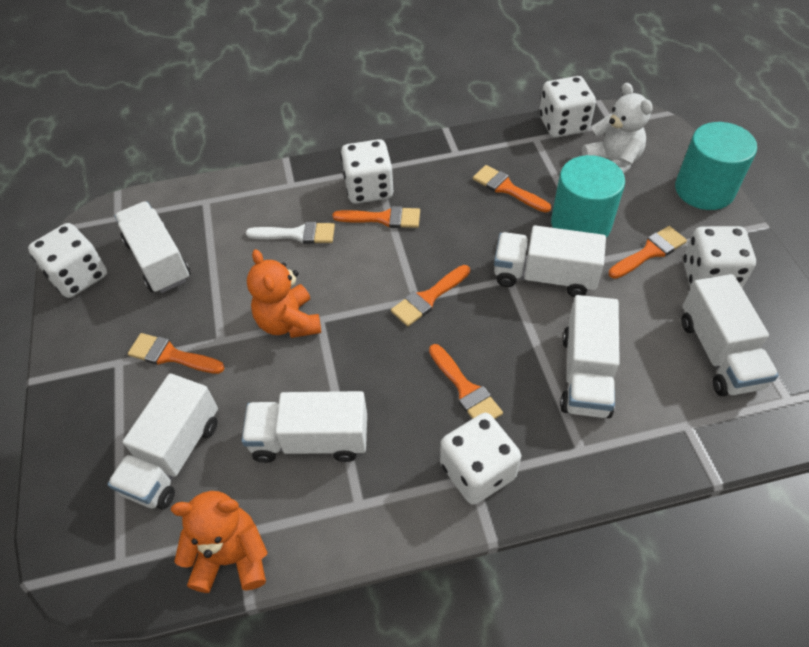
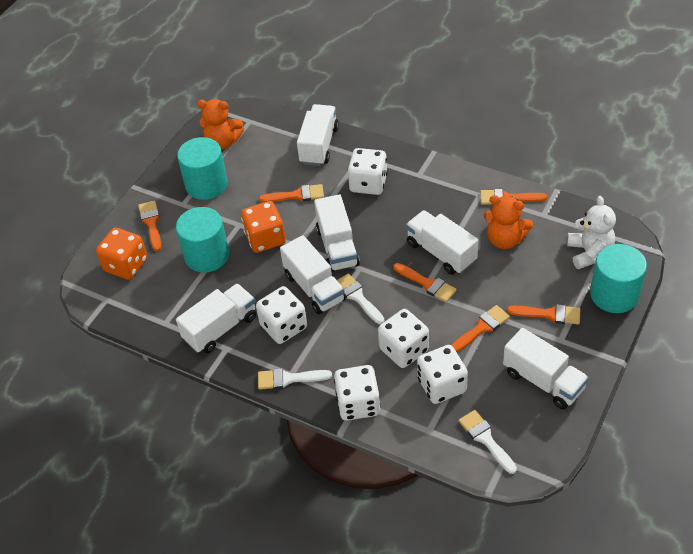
orange dice: 0 -> 2
turquoise cylinder: 2 -> 3
white brush: 1 -> 3

